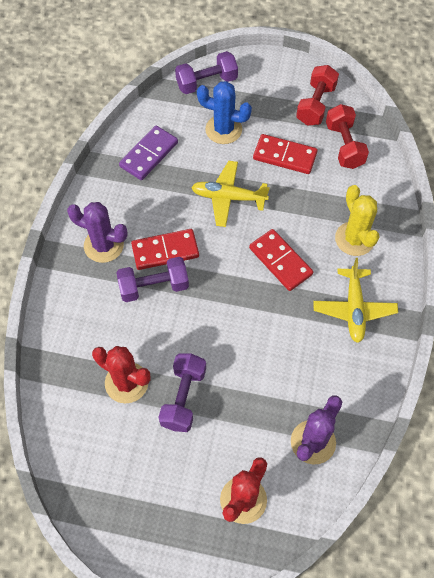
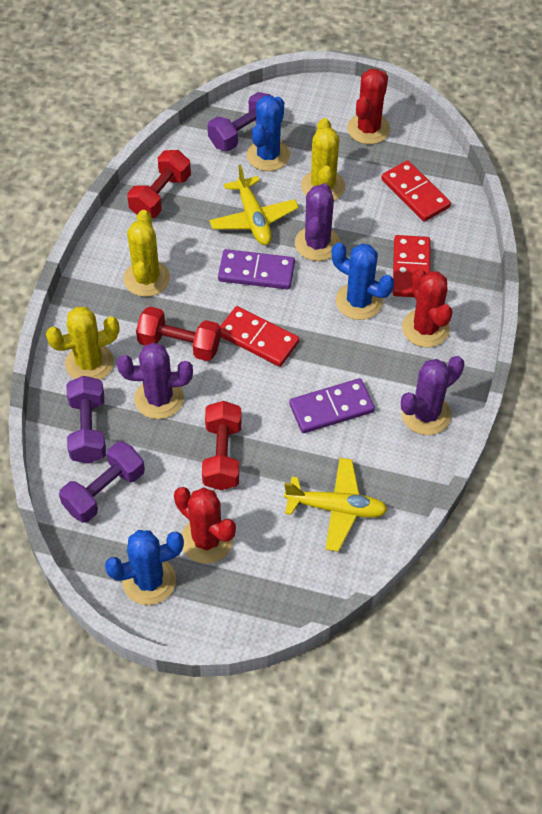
blue cactus: 1 -> 3
purple cactus: 2 -> 3
purple domino: 1 -> 2
red cactus: 2 -> 3
red dumbbell: 2 -> 3
yellow cactus: 1 -> 3

